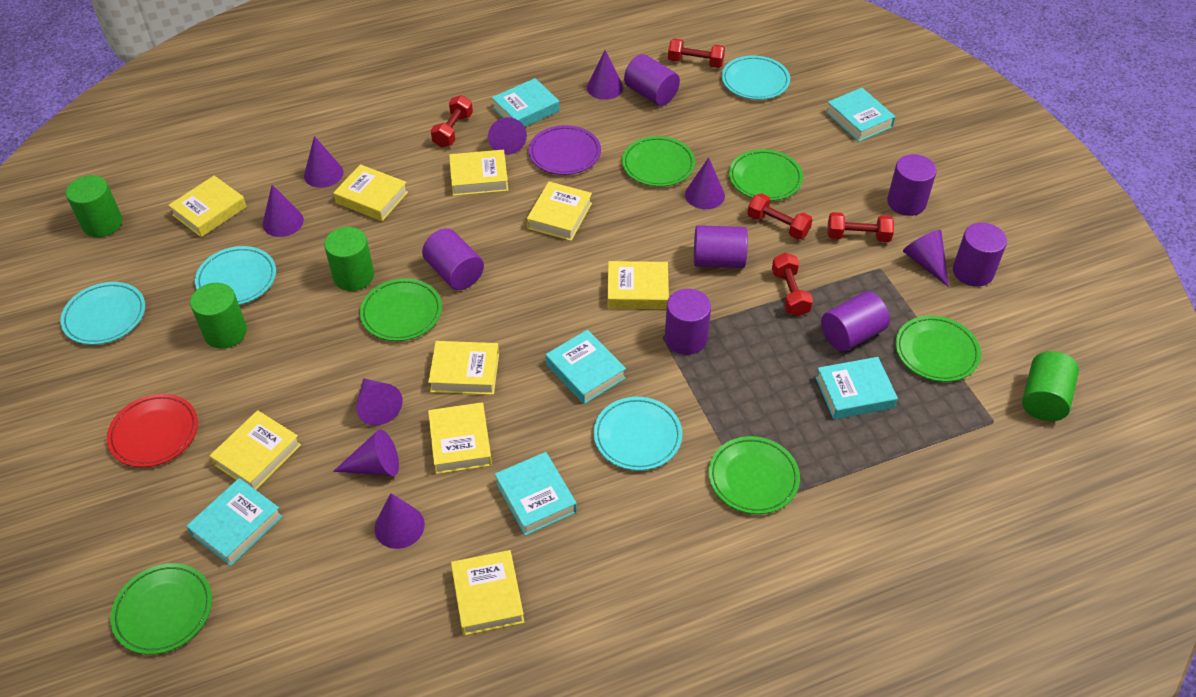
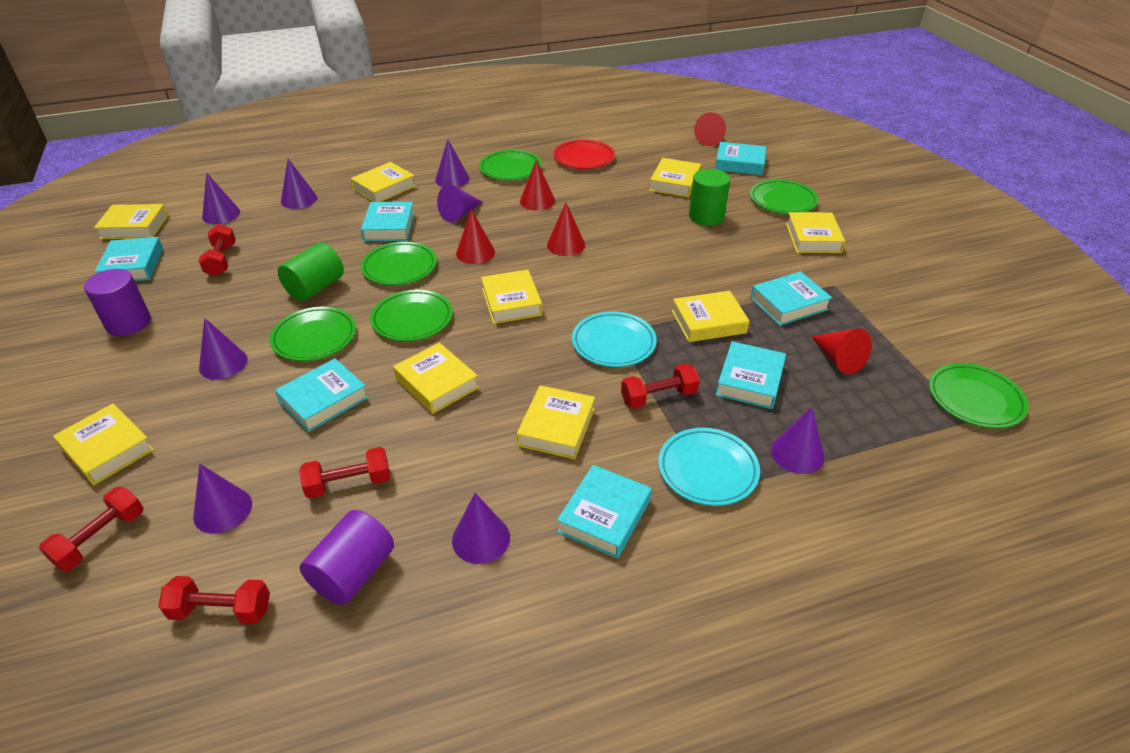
green cylinder: 4 -> 2
purple cone: 9 -> 8
purple cylinder: 7 -> 2
purple plate: 1 -> 0
red cone: 0 -> 5
turquoise book: 6 -> 7
turquoise plate: 4 -> 2

